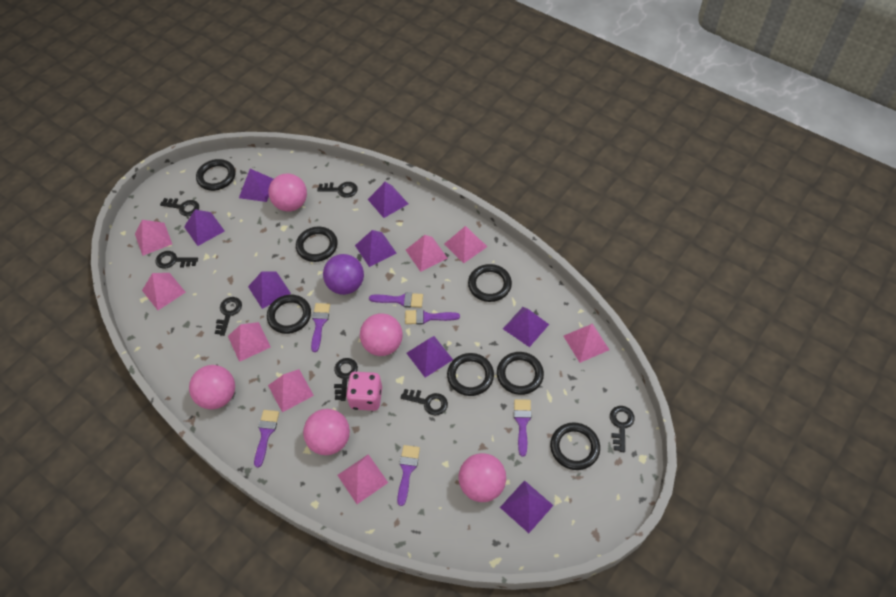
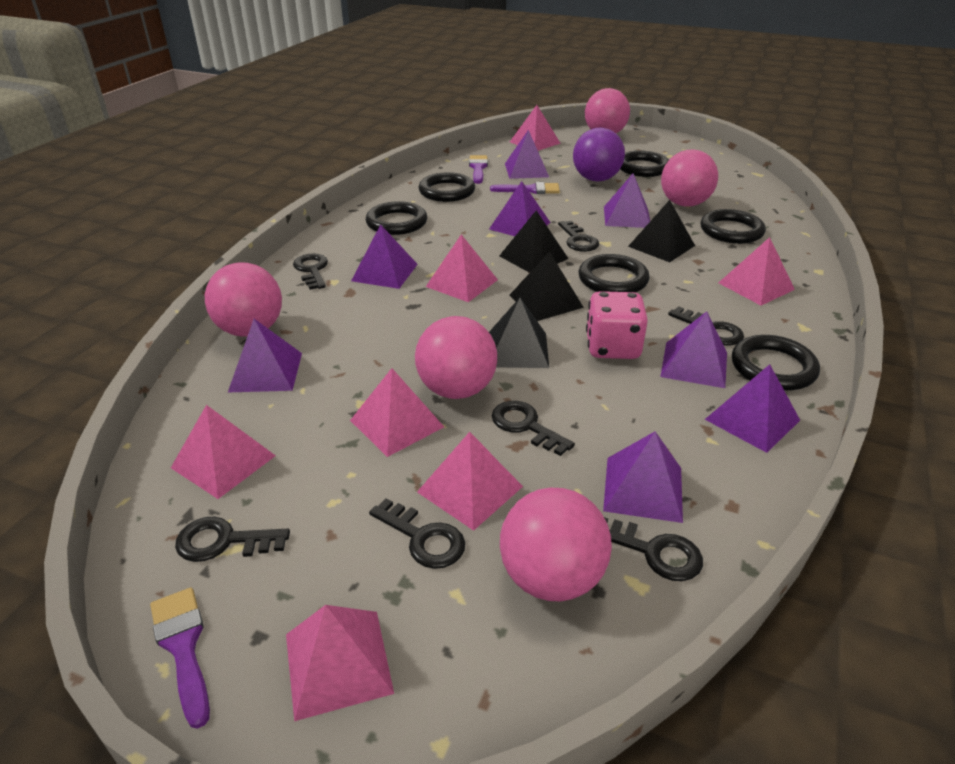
black pyramid: 0 -> 4
black ring: 7 -> 6
pink pyramid: 8 -> 7
purple brush: 6 -> 3

